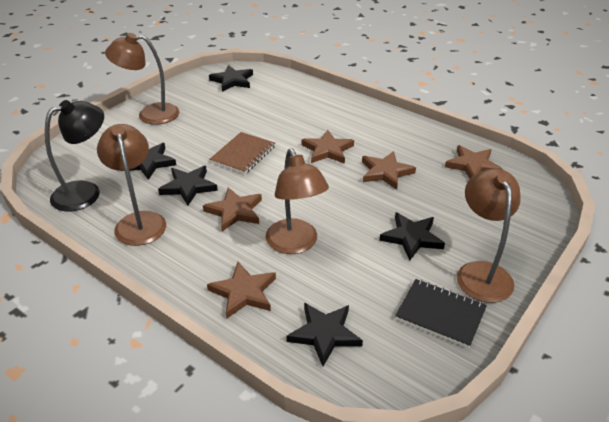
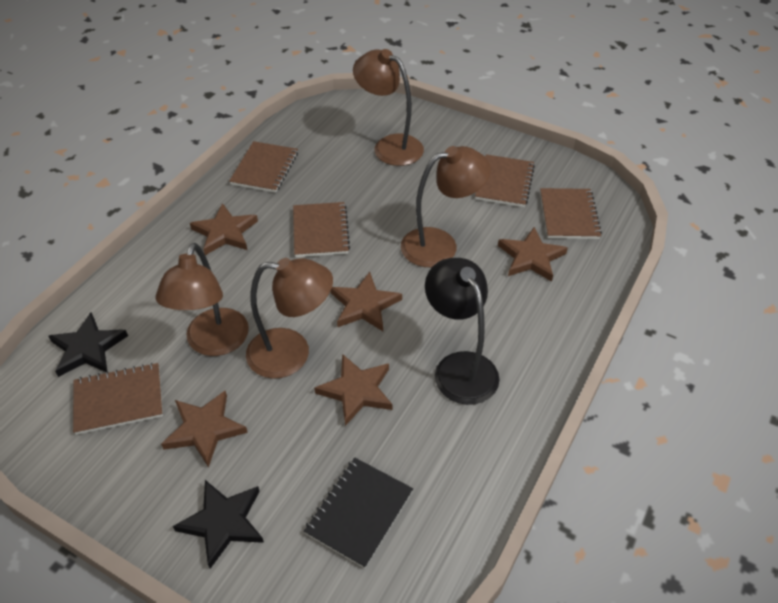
black star: 5 -> 2
brown notebook: 1 -> 5

